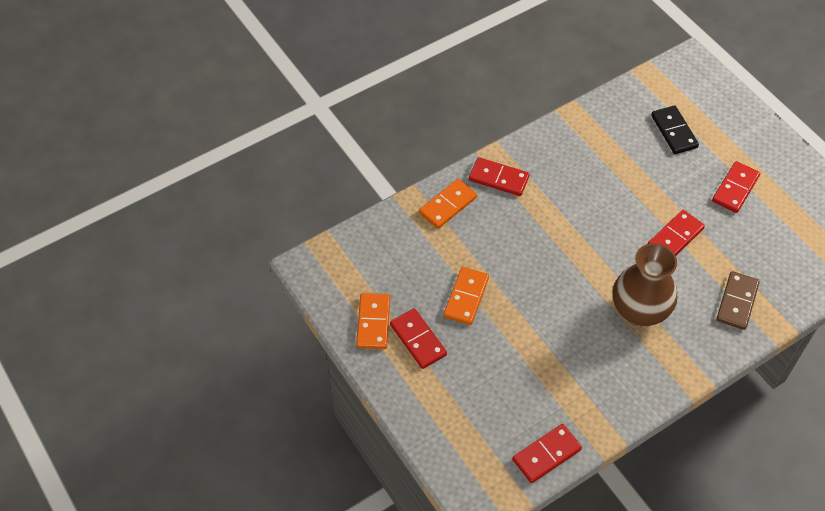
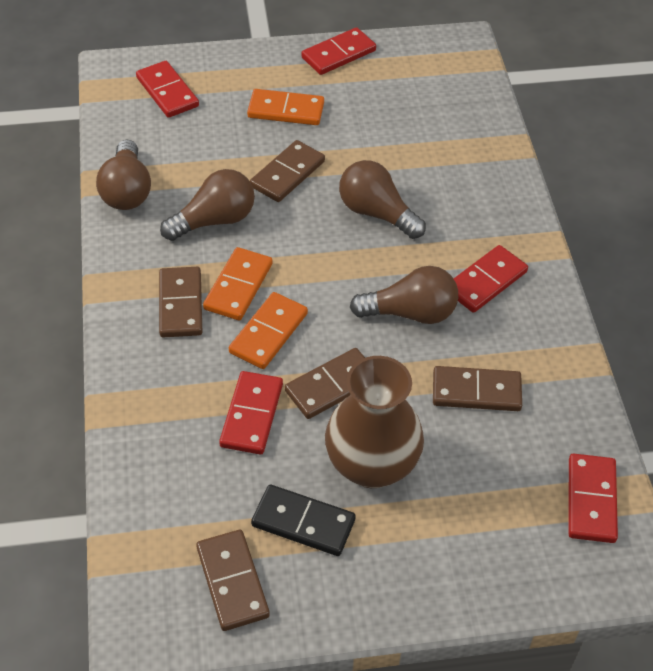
brown domino: 1 -> 5
brown light bulb: 0 -> 4

